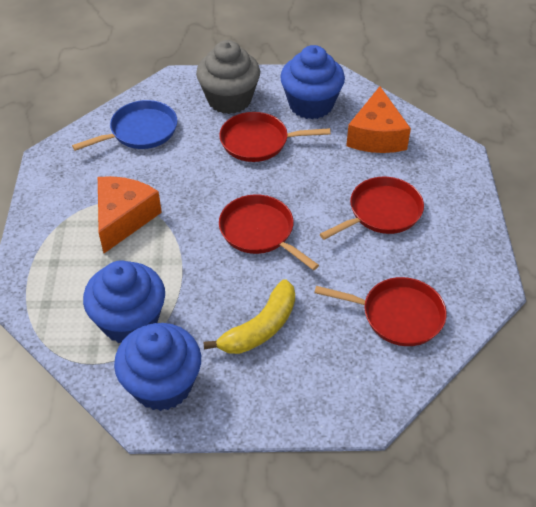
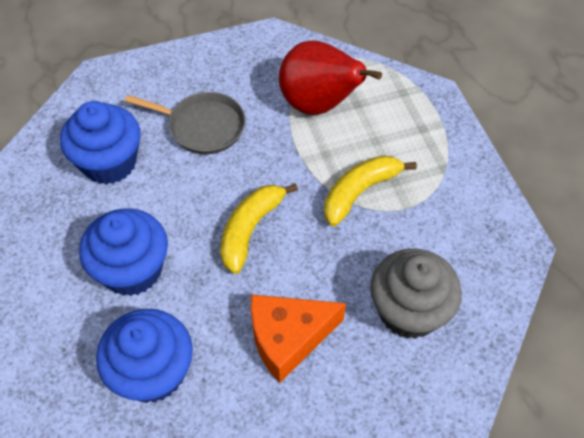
blue pan: 1 -> 0
grey pan: 0 -> 1
orange cheese: 2 -> 1
red pan: 4 -> 0
red pear: 0 -> 1
yellow banana: 1 -> 2

